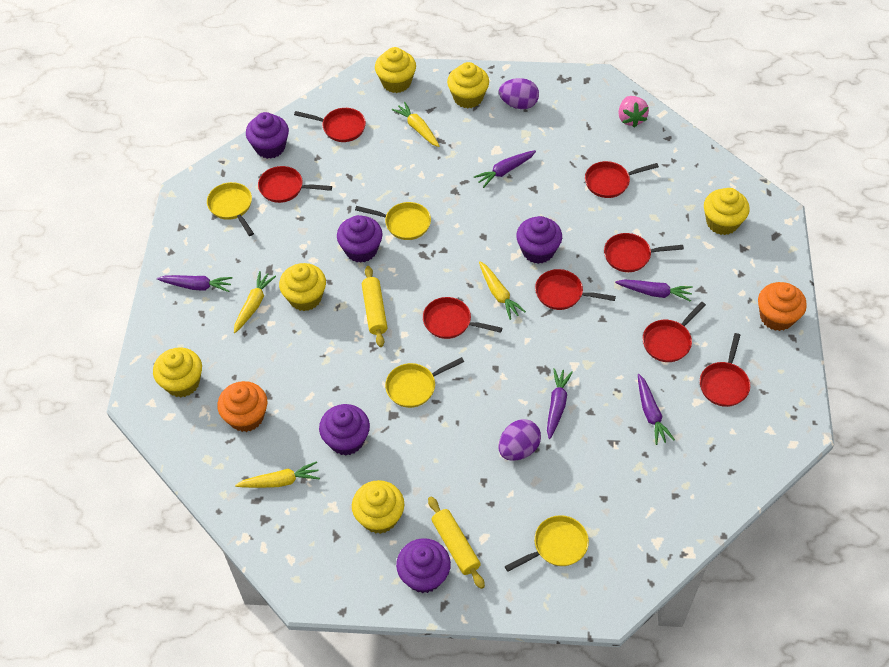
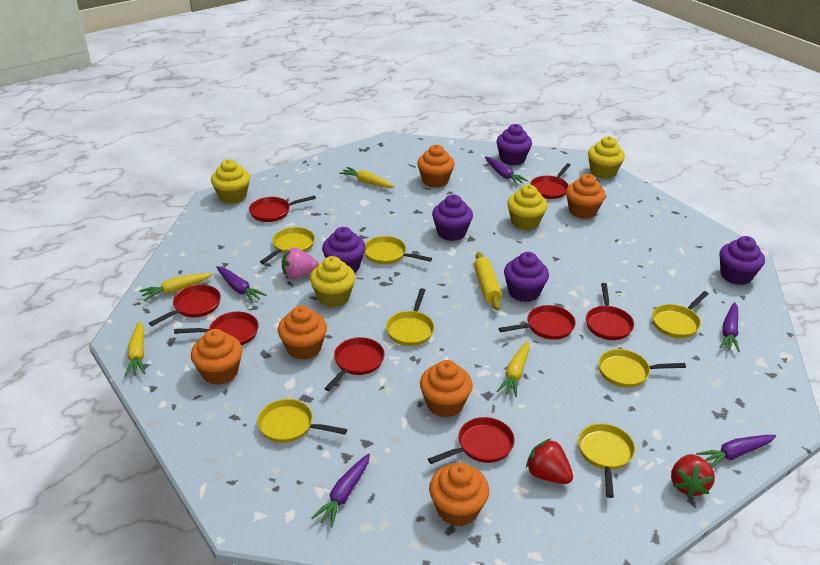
orange cupcake: 2 -> 6
purple egg: 2 -> 0
red strawberry: 0 -> 2
yellow cupcake: 6 -> 4
yellow pan: 4 -> 7
yellow rolling pin: 2 -> 1

